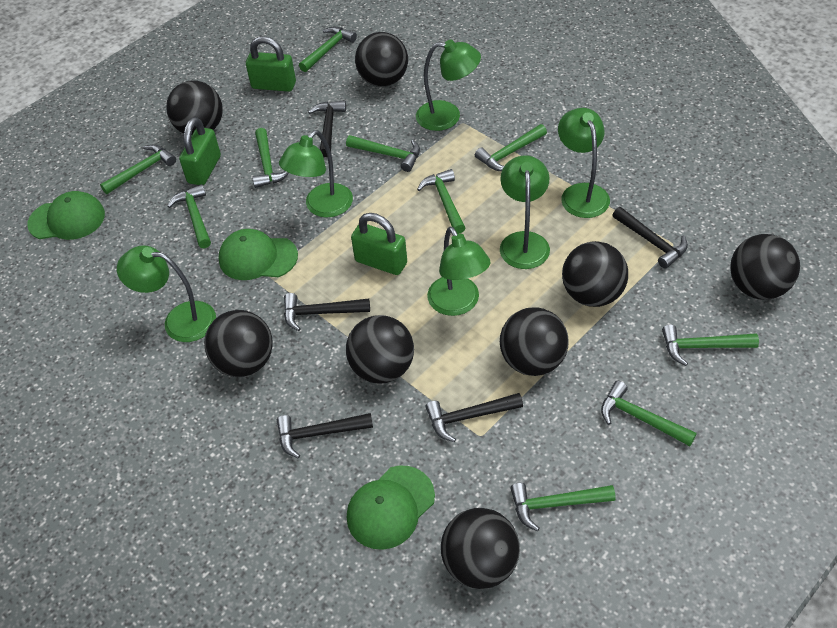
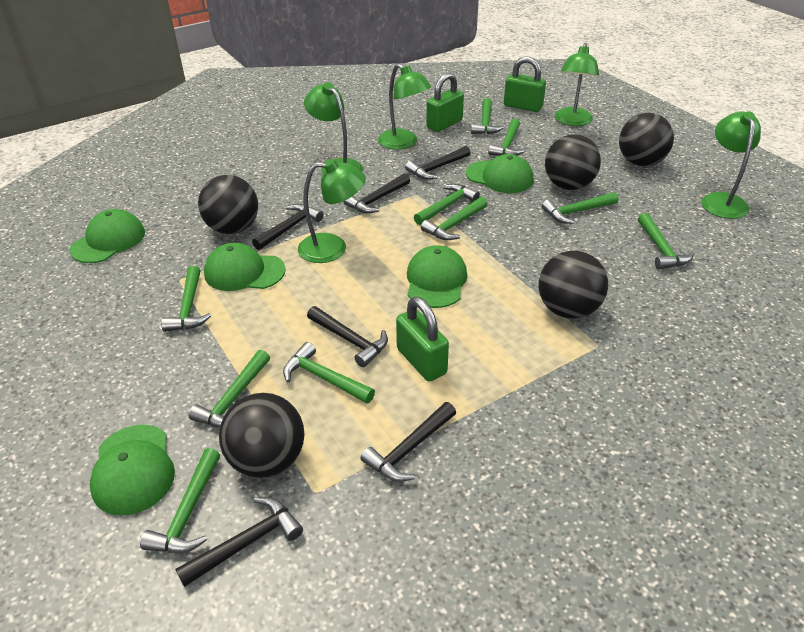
black ball: 8 -> 5
black hammer: 5 -> 6
green cap: 3 -> 5
green lamp: 6 -> 5

